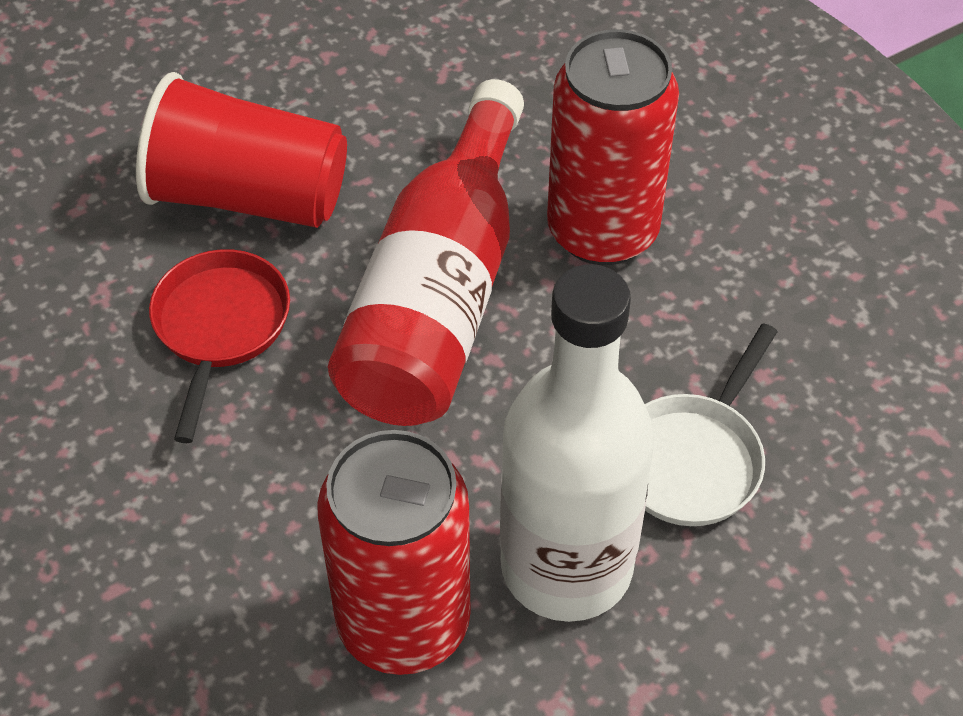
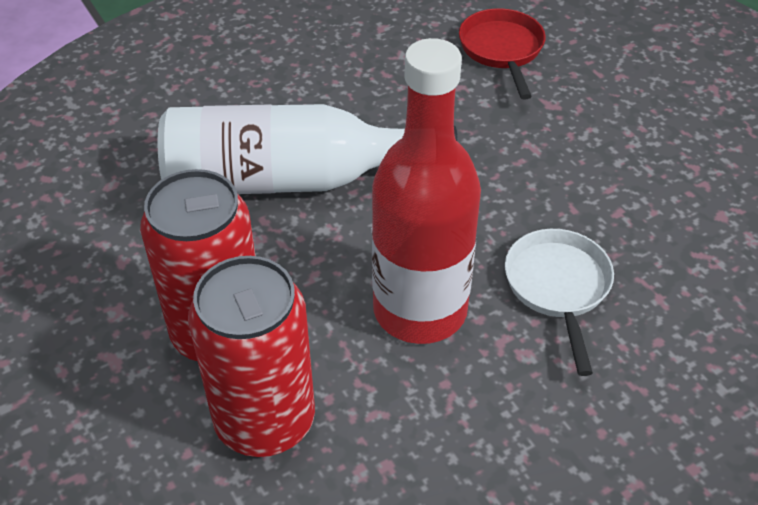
red cup: 1 -> 0

